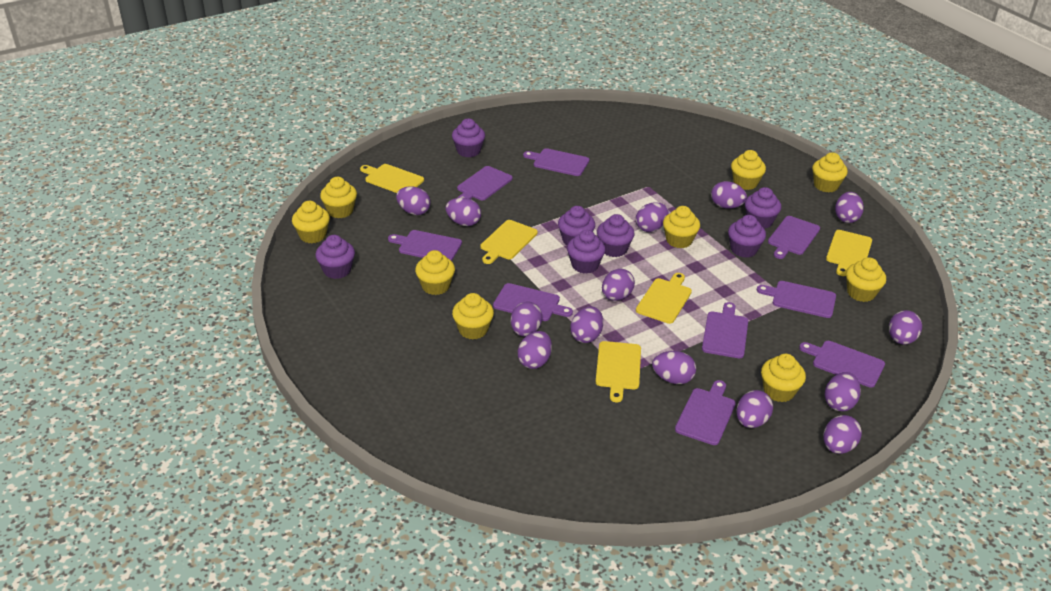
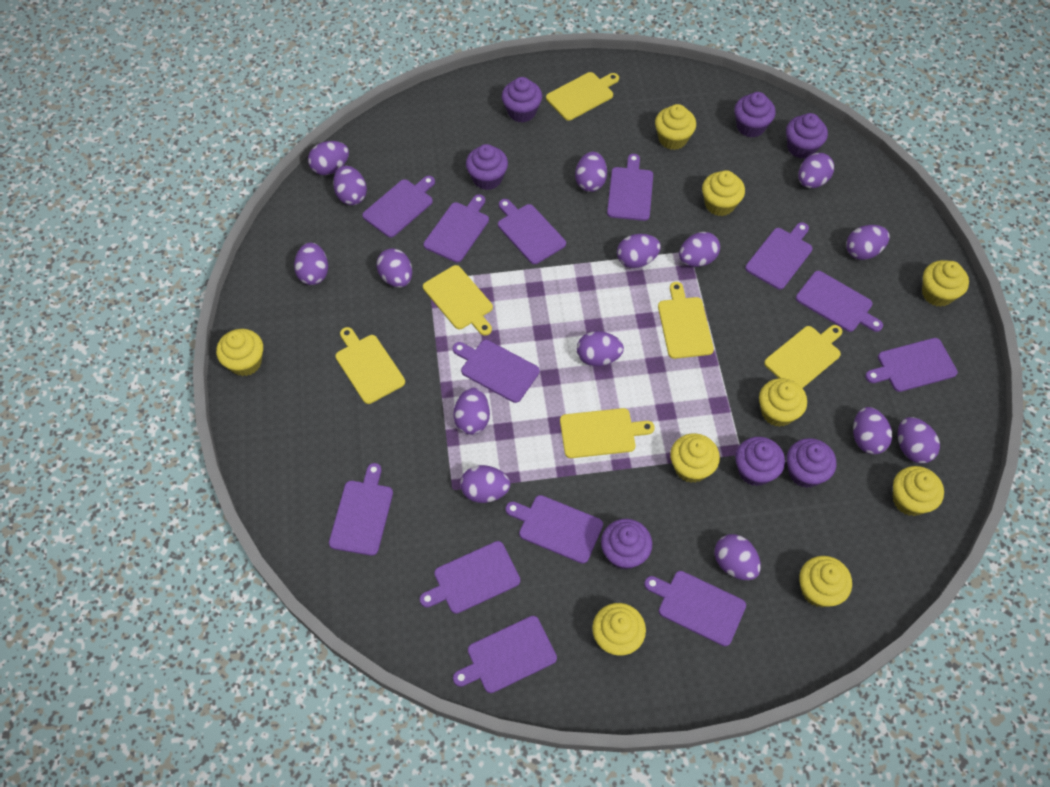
purple cutting board: 9 -> 13
purple egg: 14 -> 15
yellow cutting board: 5 -> 6

